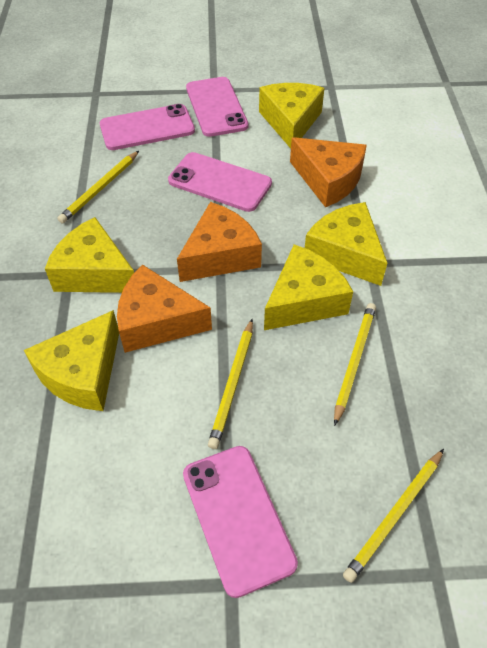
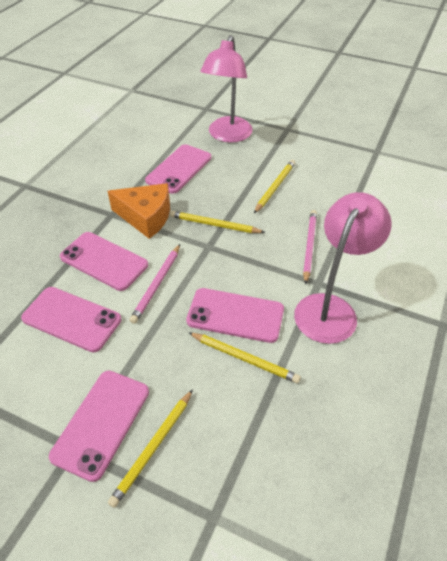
orange cheese: 3 -> 1
pink lamp: 0 -> 2
pink pencil: 0 -> 2
pink phone: 4 -> 5
yellow cheese: 5 -> 0

